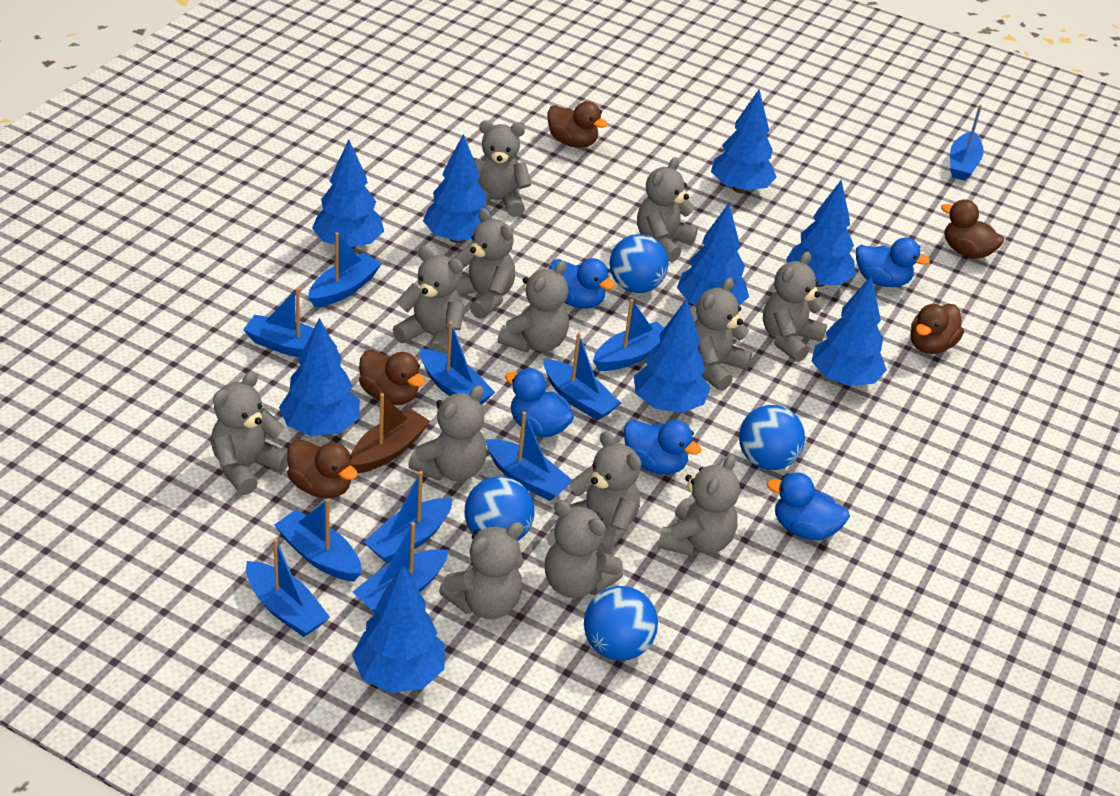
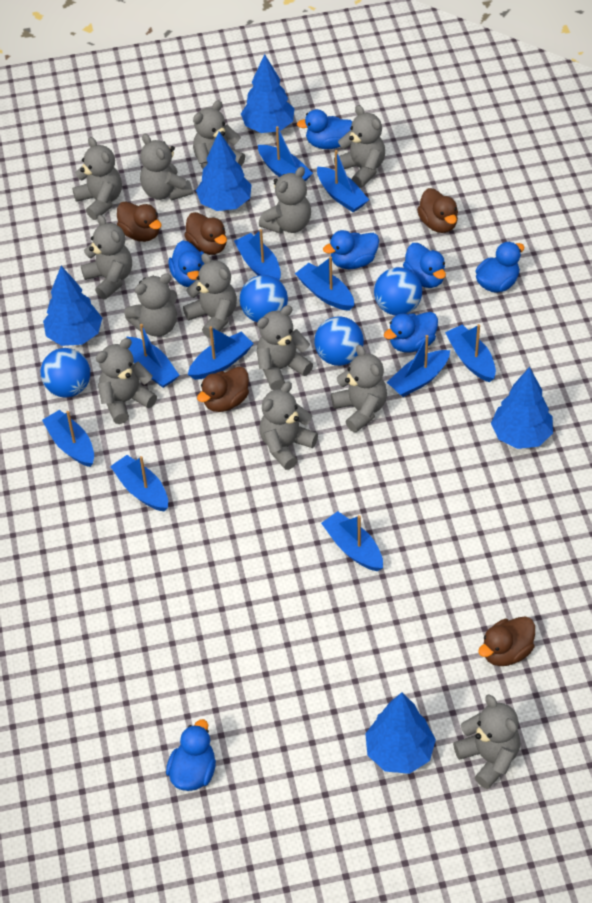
blue duck: 5 -> 7
blue tree: 9 -> 5
brown boat: 1 -> 0

